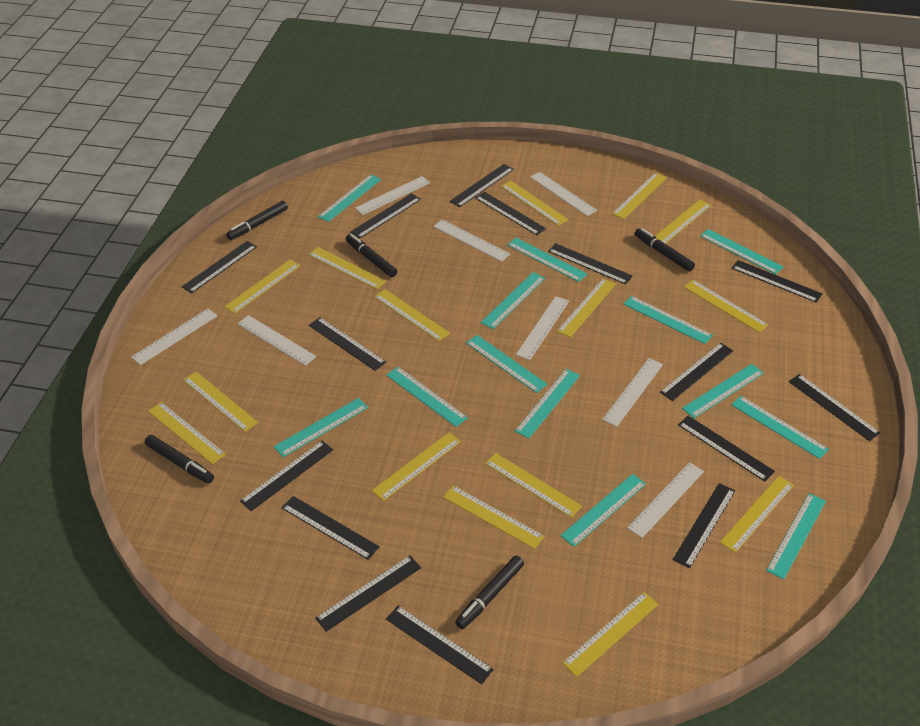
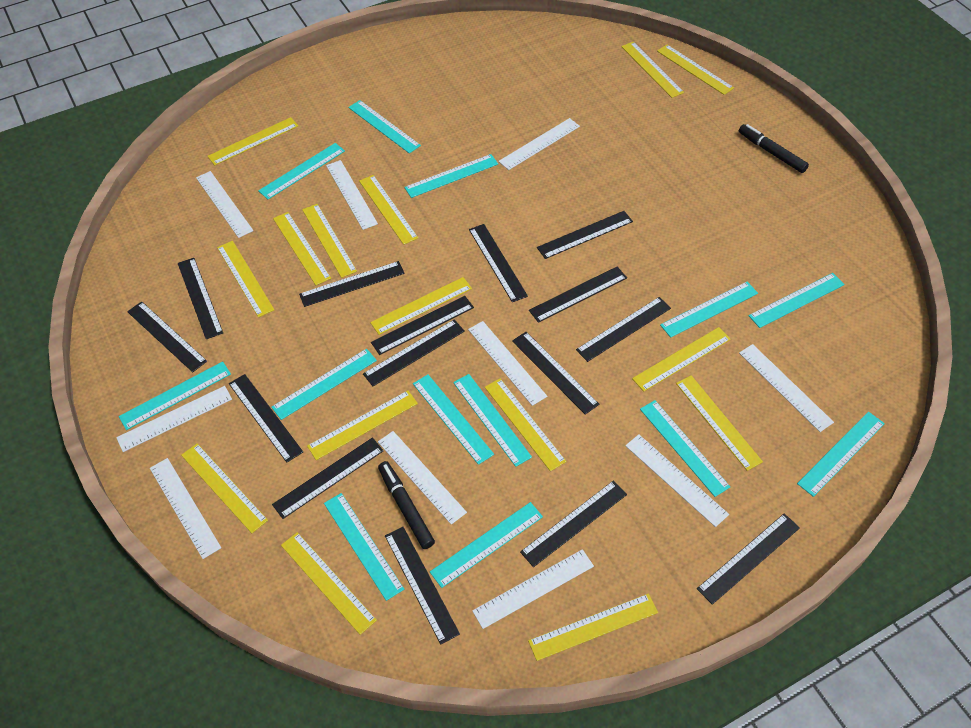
black marker: 5 -> 2
white ruler: 8 -> 10

